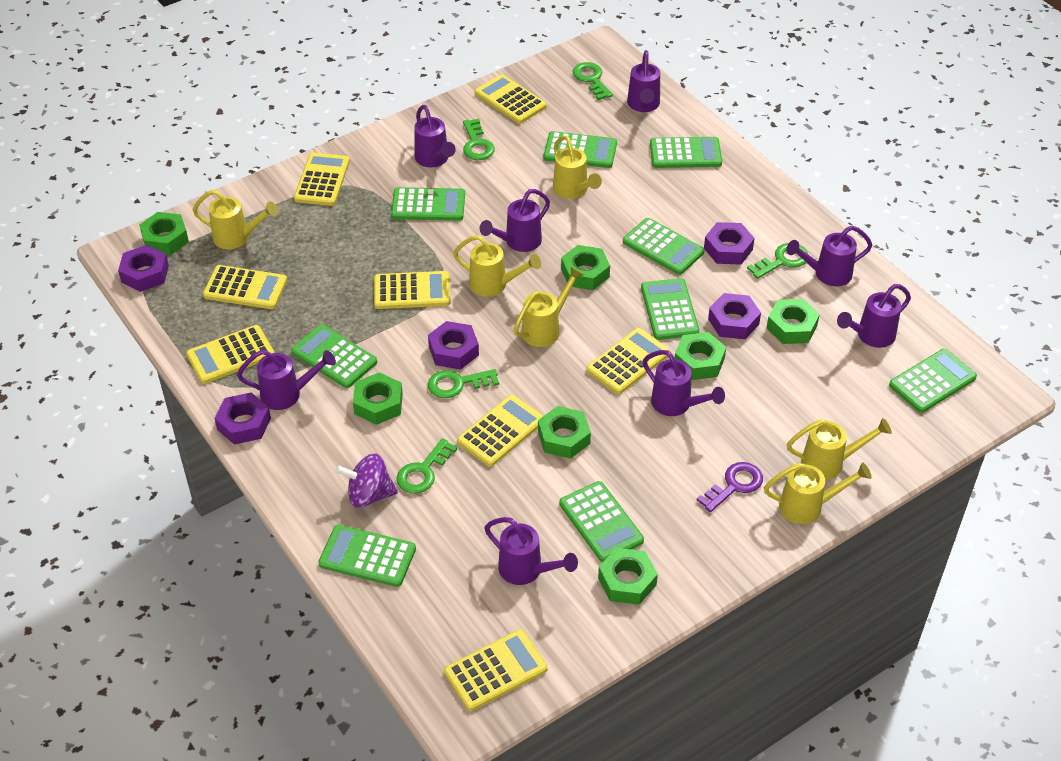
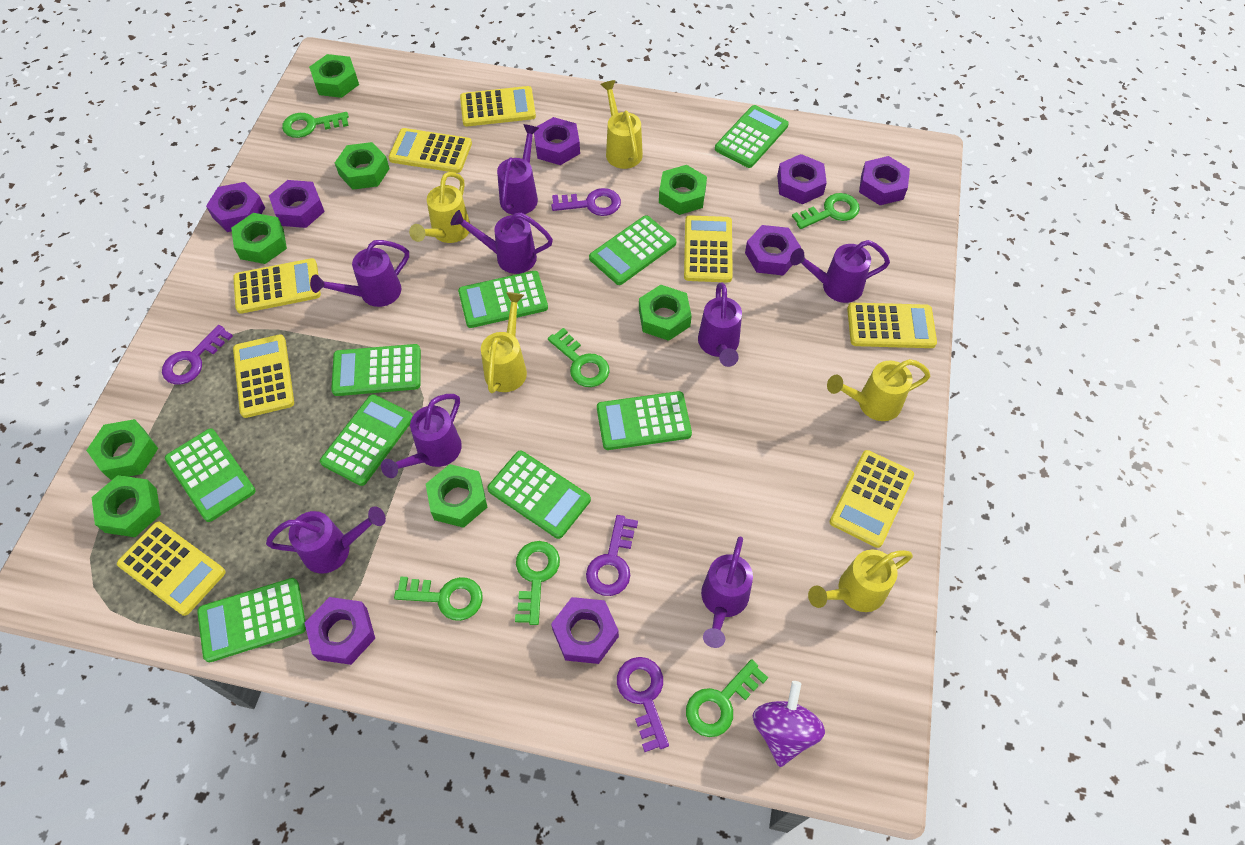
green key: 5 -> 6
green nut: 7 -> 8
purple key: 1 -> 4
purple nut: 5 -> 8
yellow watering can: 6 -> 5

